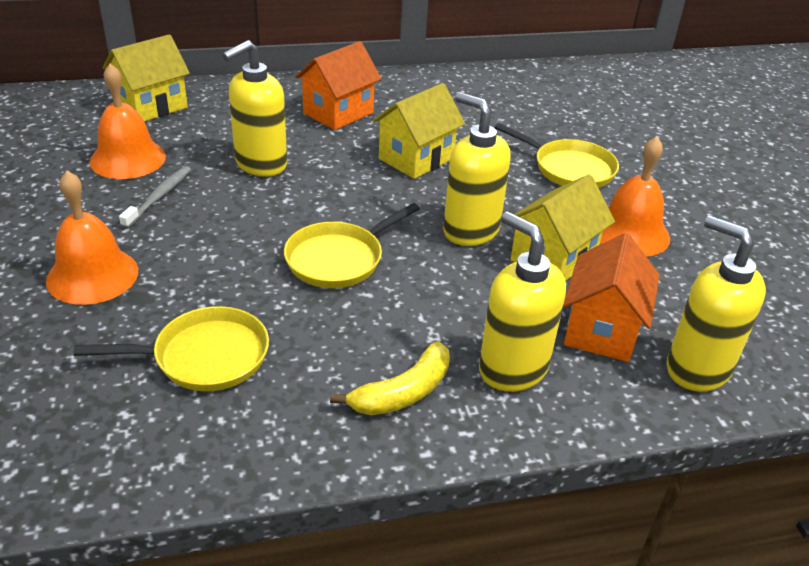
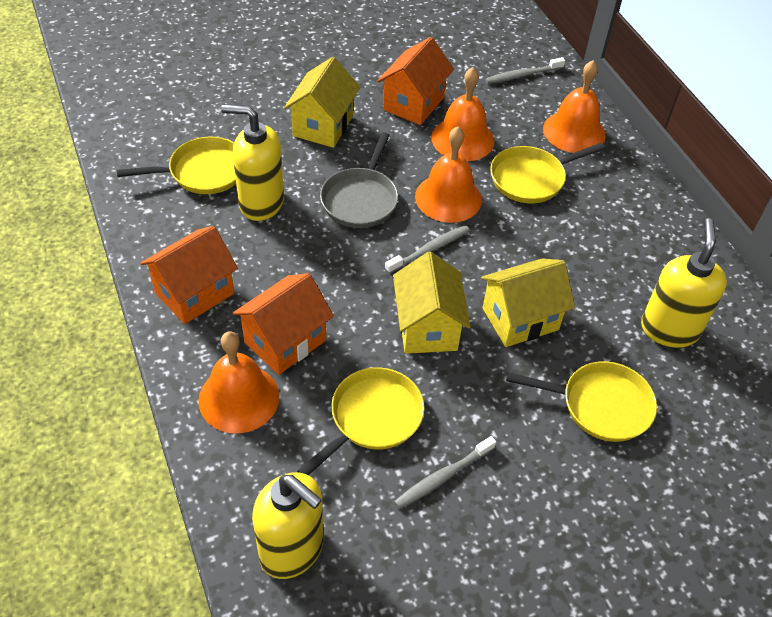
grey pan: 0 -> 1
grey toothbrush: 1 -> 3
orange bell: 3 -> 4
orange house: 2 -> 3
yellow banana: 1 -> 0
yellow pan: 3 -> 4
yellow soap dispenser: 4 -> 3

